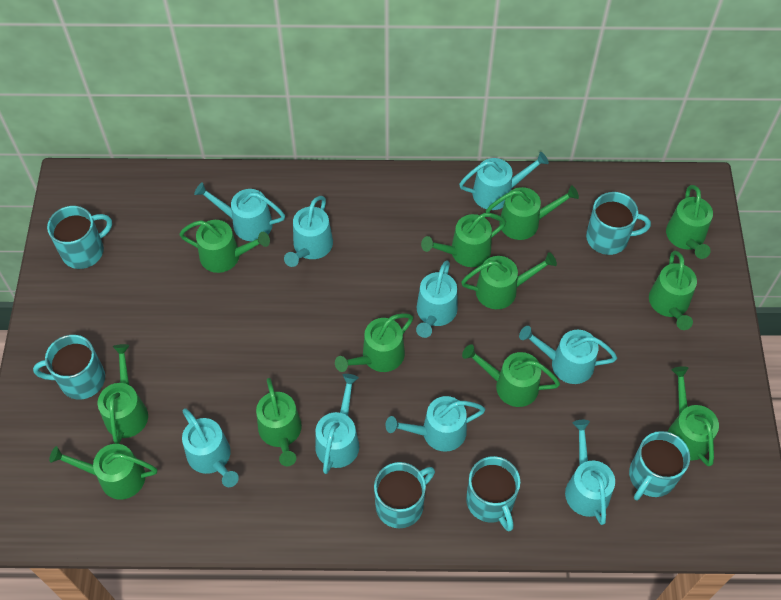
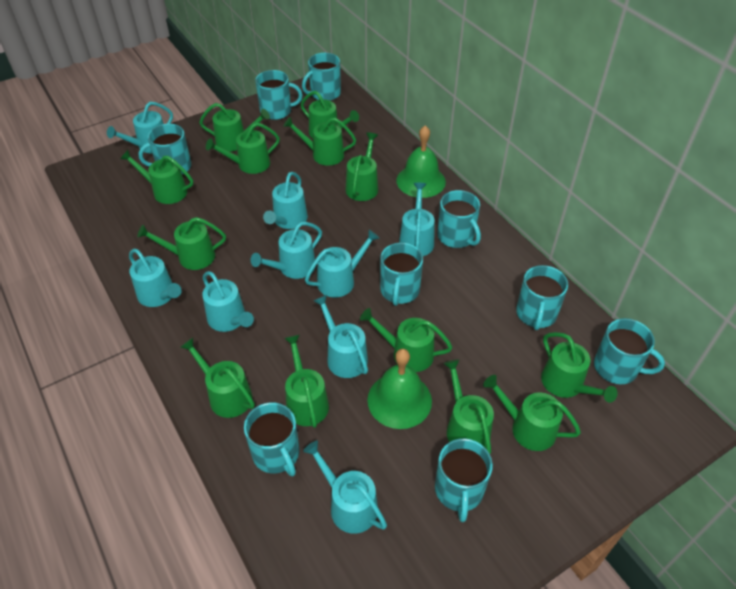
green bell: 0 -> 2
green watering can: 12 -> 13
turquoise mug: 6 -> 9

